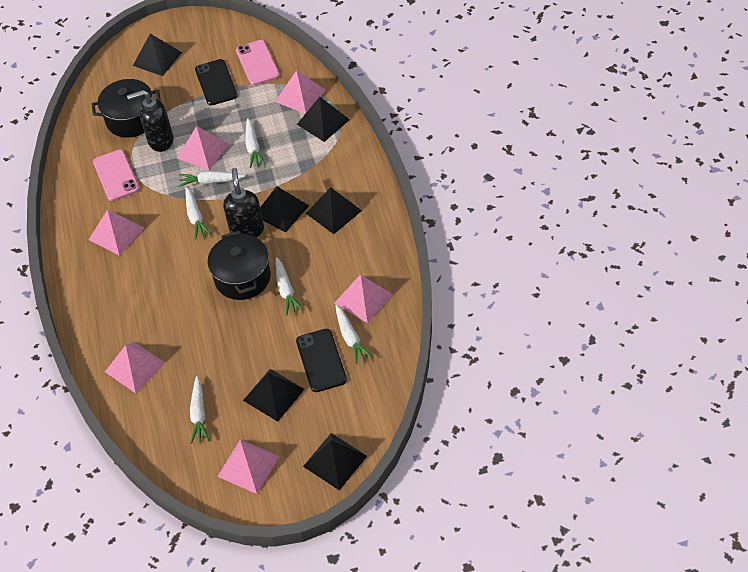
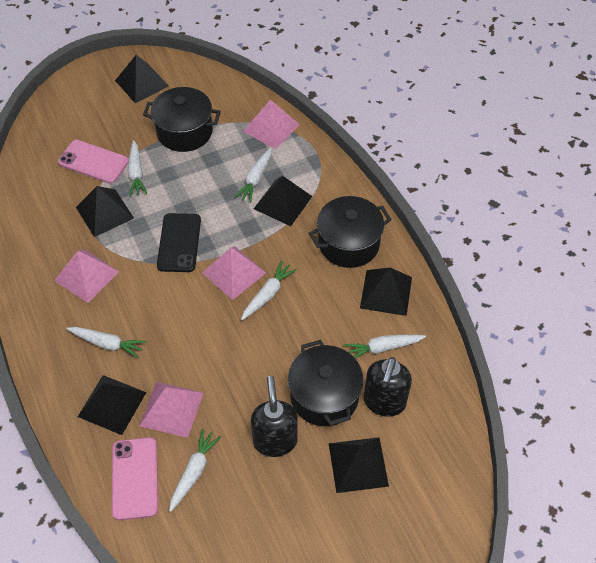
black phone: 2 -> 1
black pot: 2 -> 3
pink pyramid: 6 -> 4

